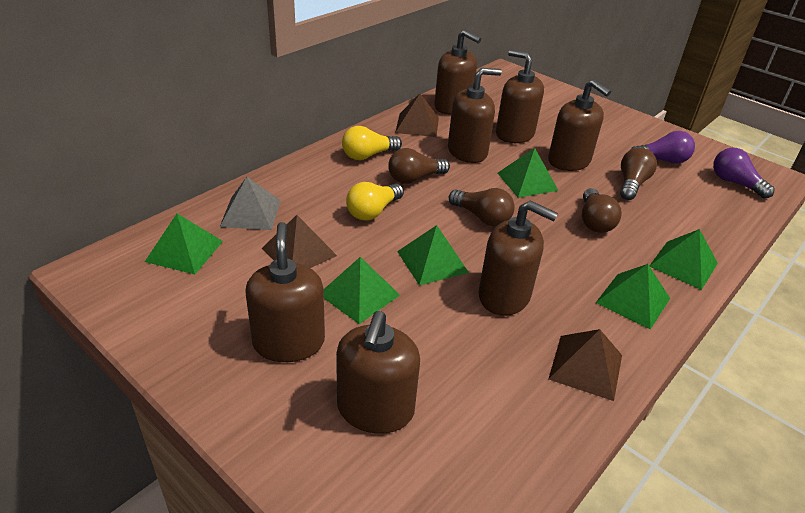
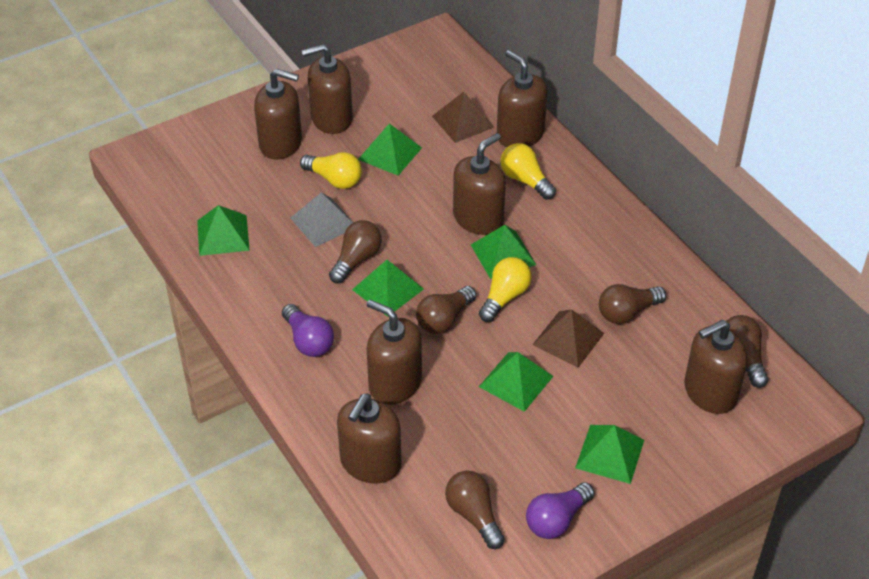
brown light bulb: 4 -> 5
brown pyramid: 3 -> 2
yellow light bulb: 2 -> 3

